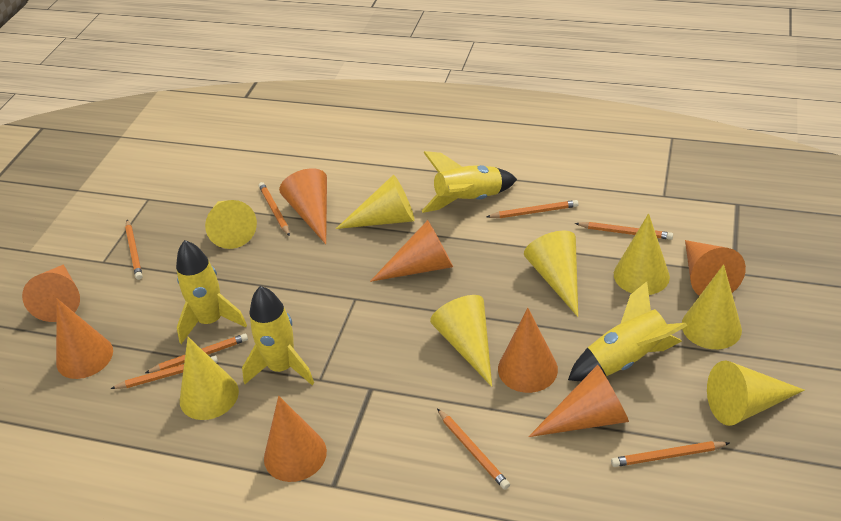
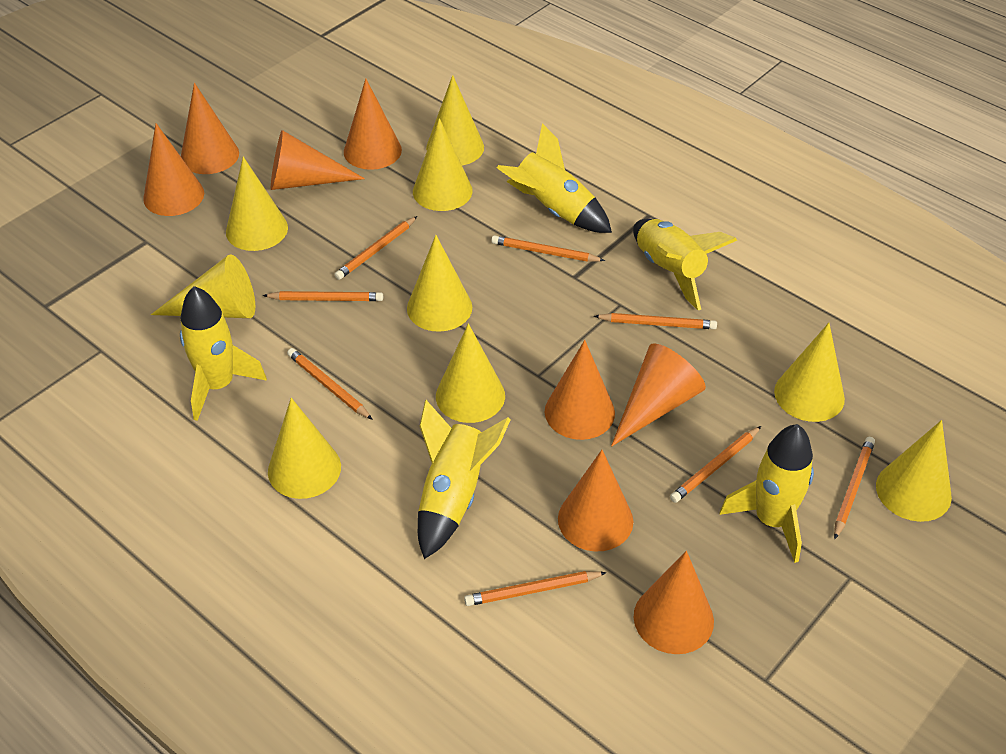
yellow cone: 8 -> 9
yellow rocket: 4 -> 5

